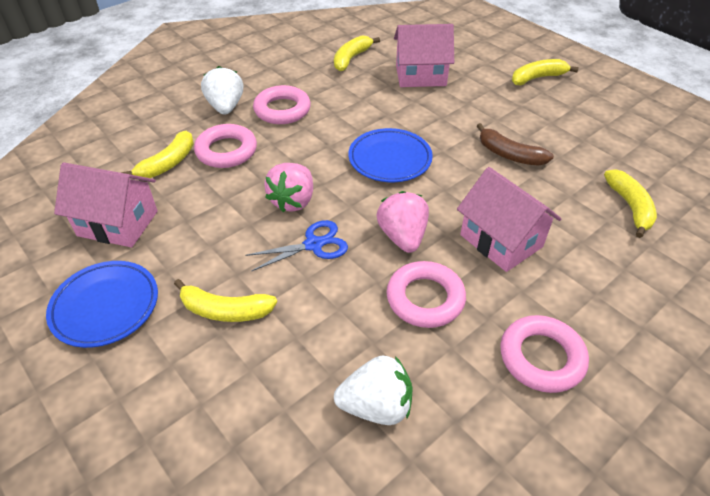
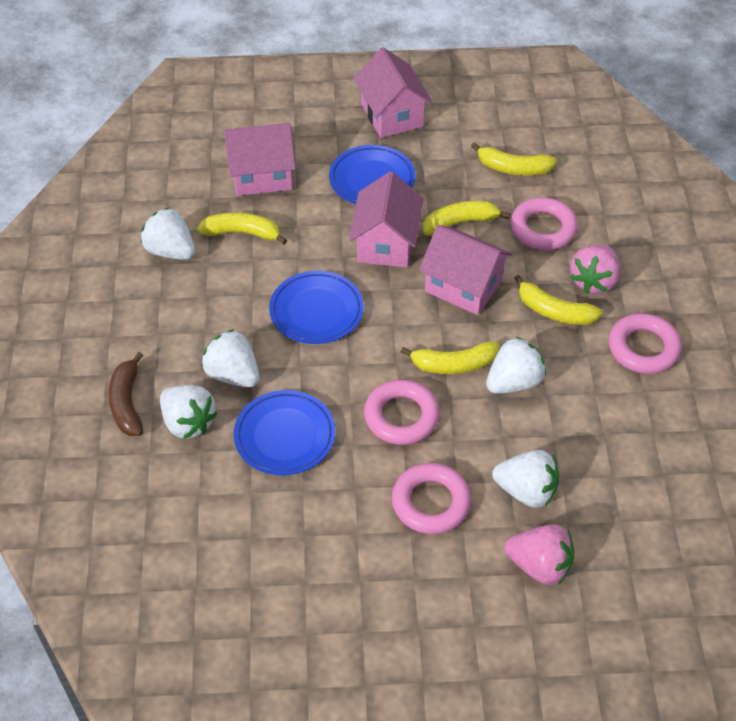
blue plate: 2 -> 3
blue scissors: 1 -> 0
pink house: 3 -> 4
white strawberry: 2 -> 5

